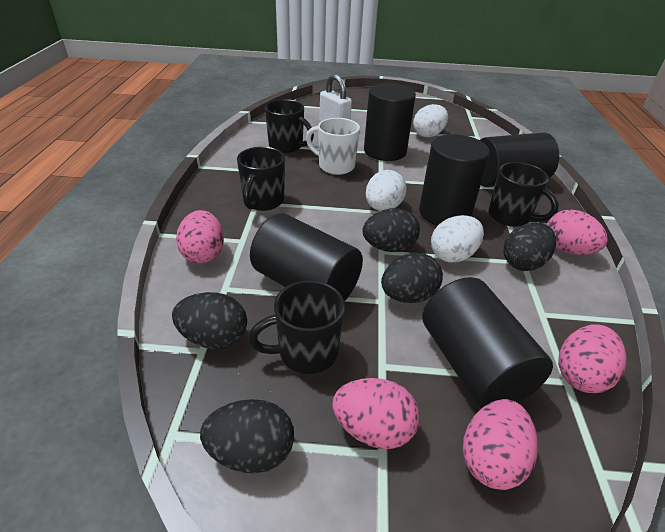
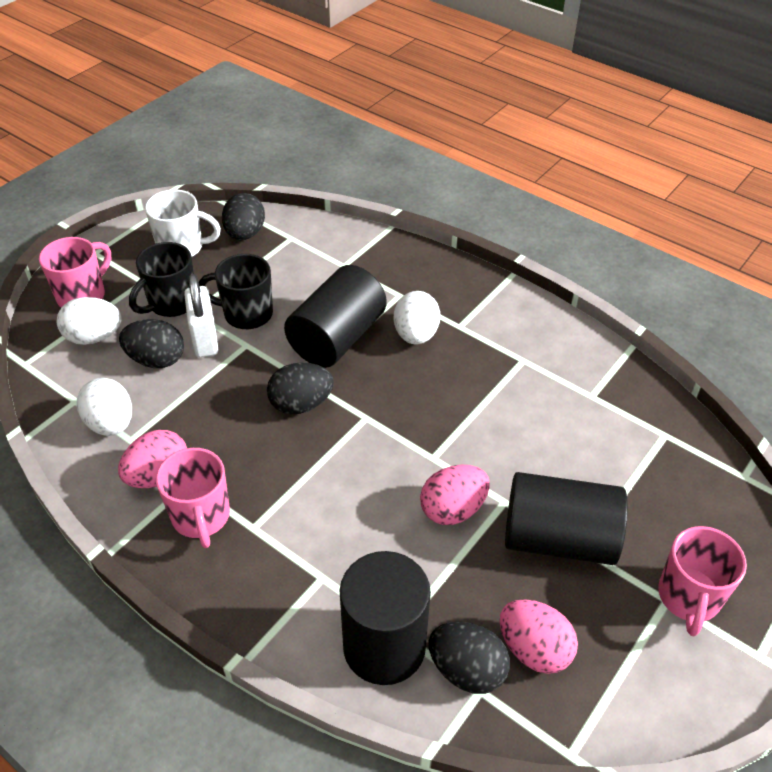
black cylinder: 5 -> 3
black egg: 5 -> 4
black mug: 4 -> 2
pink egg: 5 -> 3
pink mug: 0 -> 3

